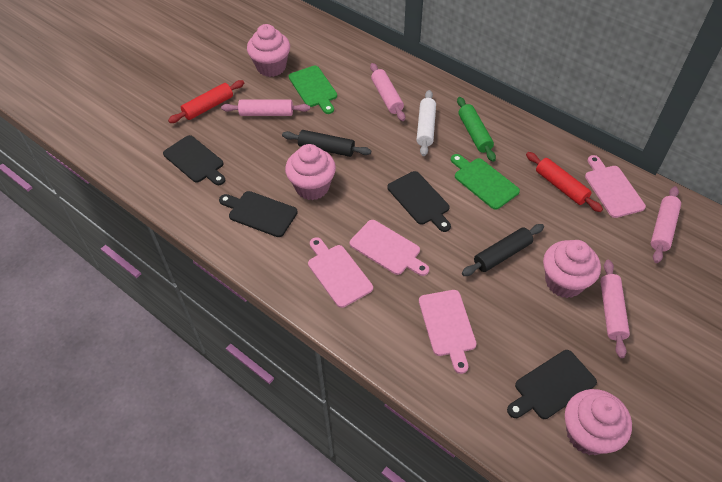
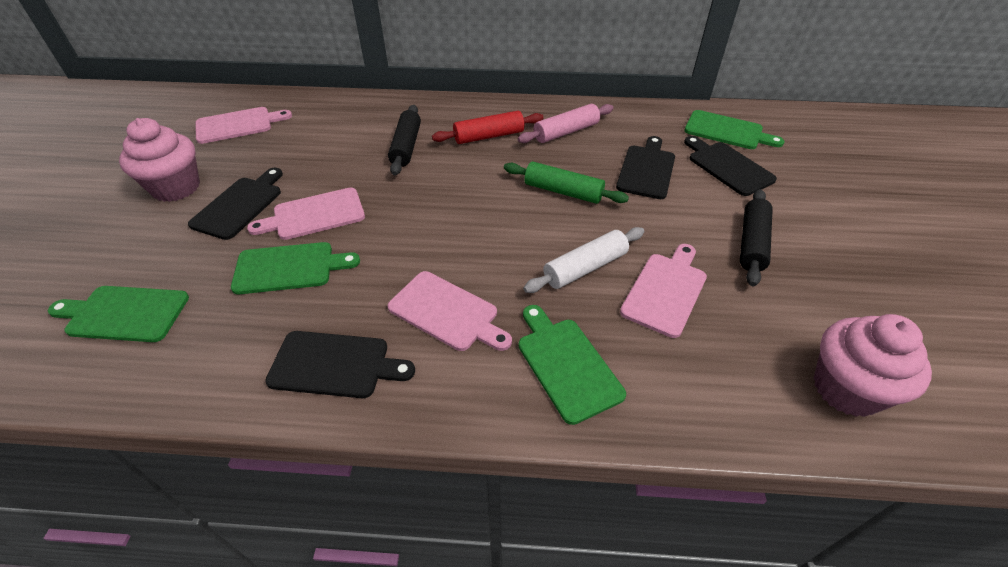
green cutting board: 2 -> 4
pink cupcake: 4 -> 2
pink rolling pin: 4 -> 1
red rolling pin: 2 -> 1

